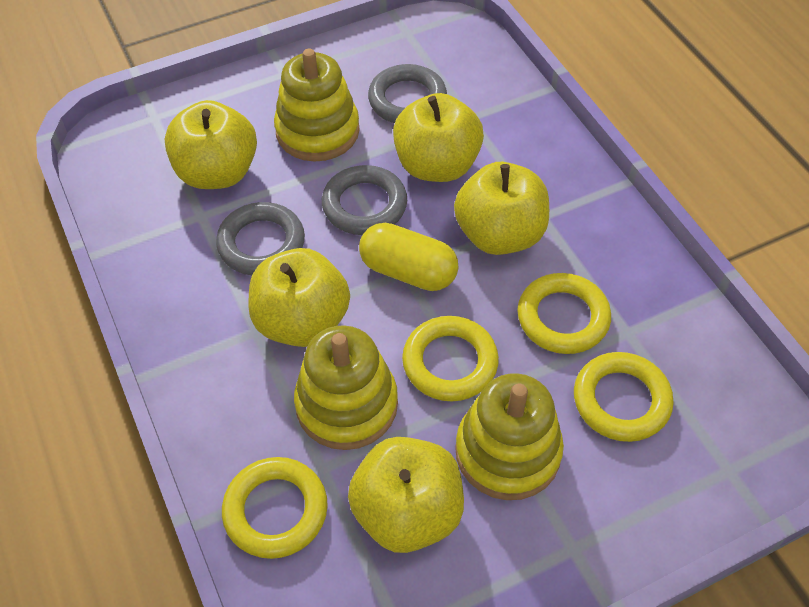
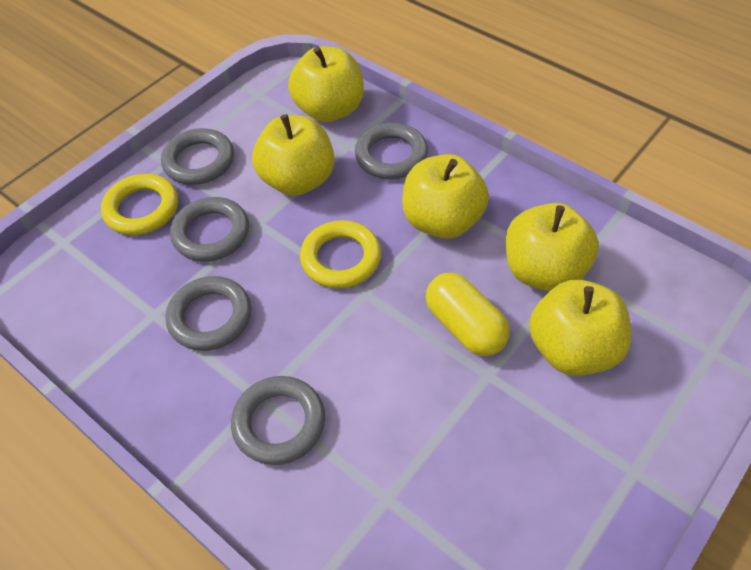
grey ring: 3 -> 5
yellow ring: 4 -> 2
yellow stacking toy: 3 -> 0

